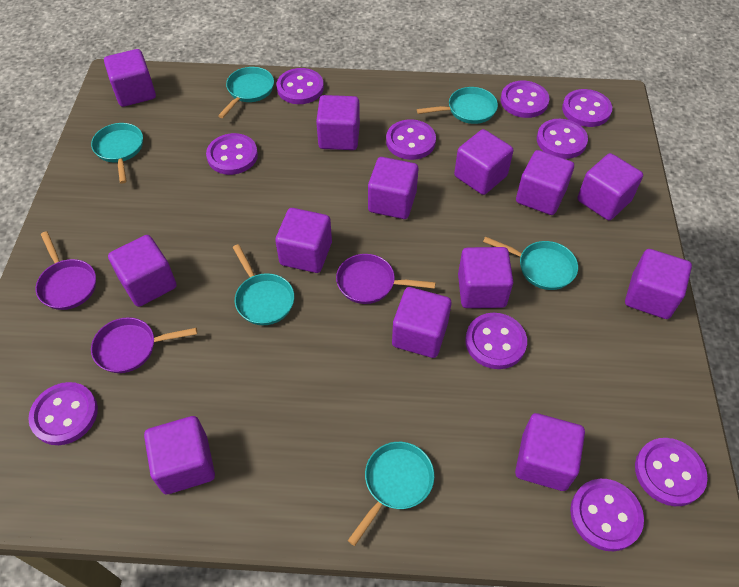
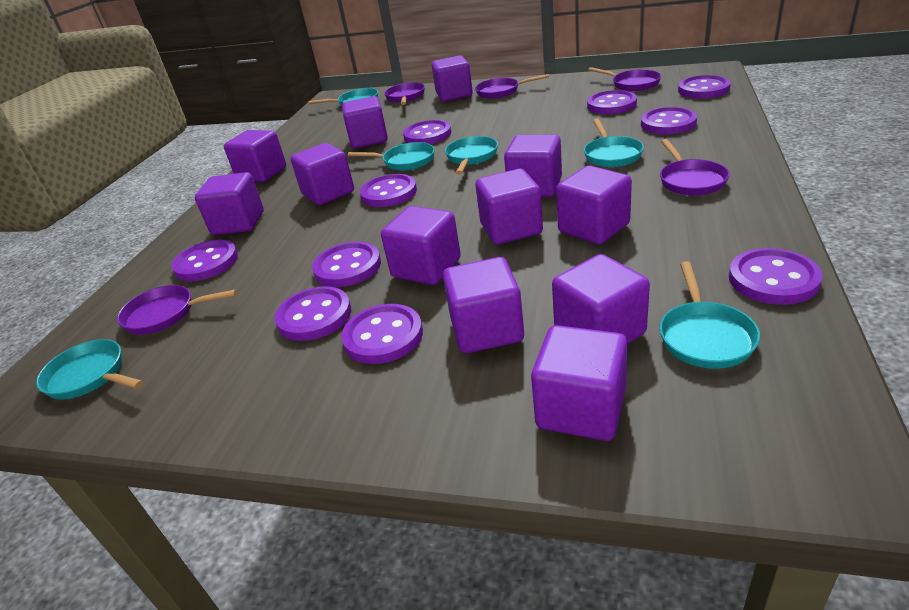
purple cube: 13 -> 12
purple pan: 3 -> 5

